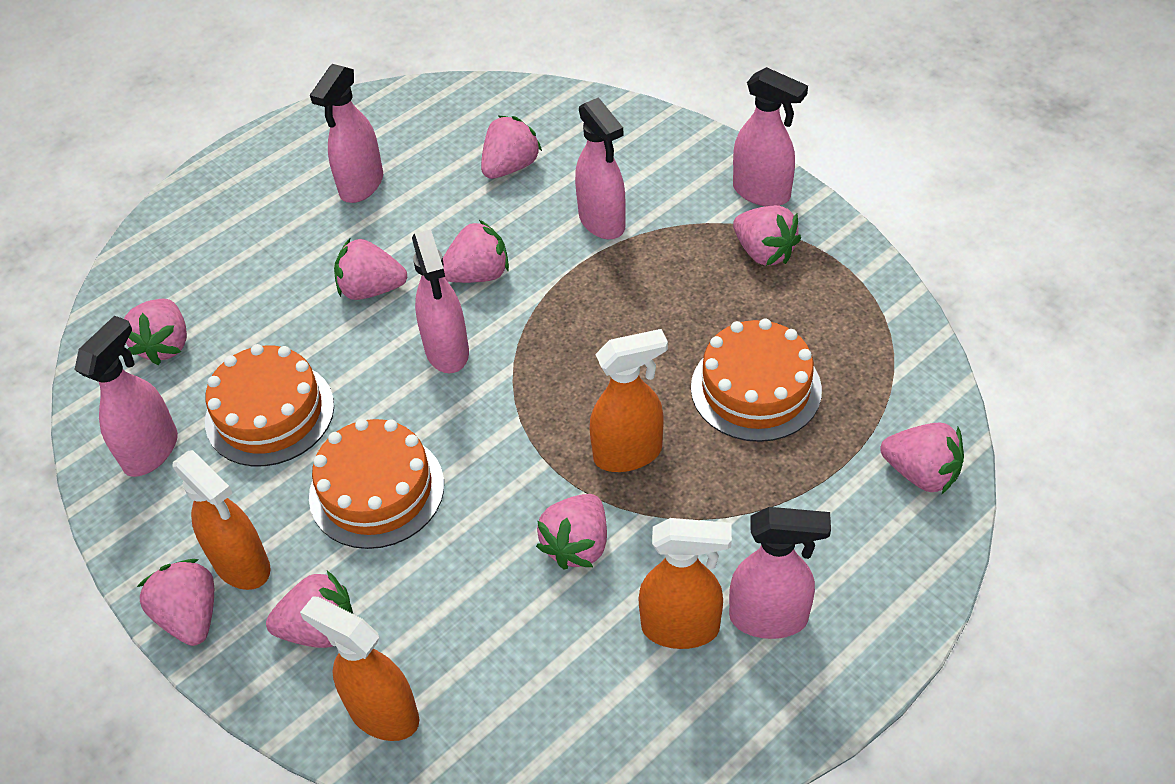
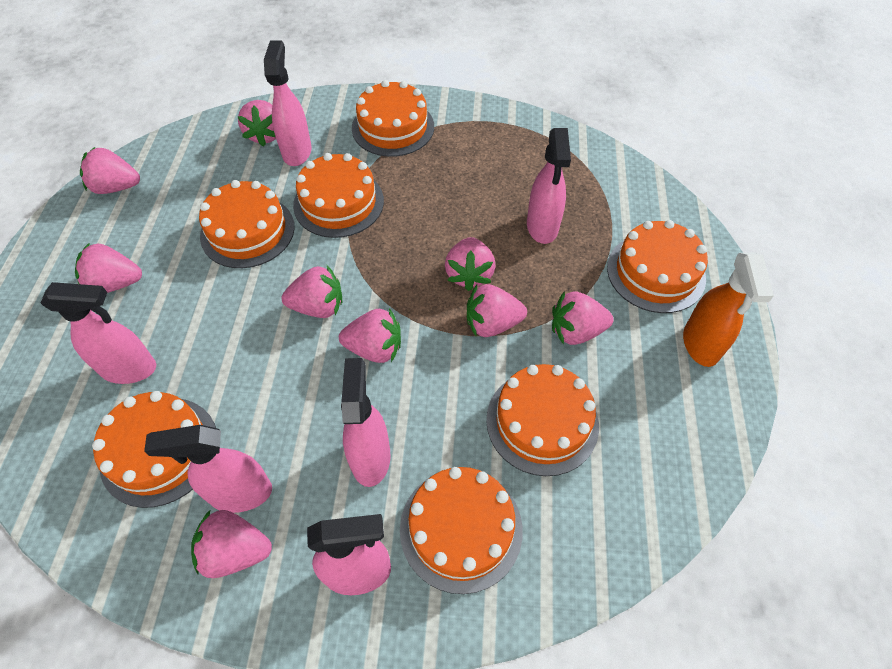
orange cake: 3 -> 7
orange spray bottle: 4 -> 1

